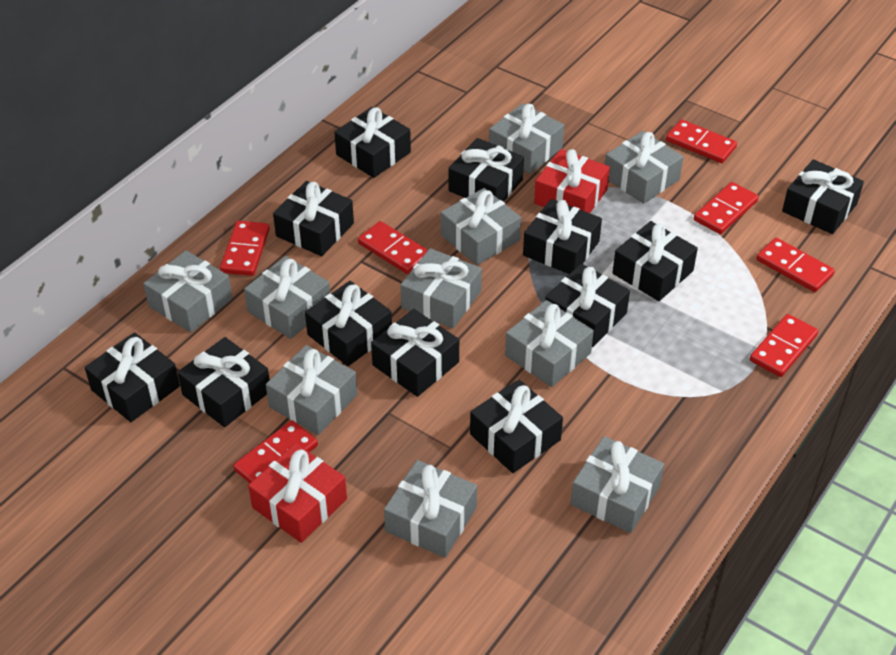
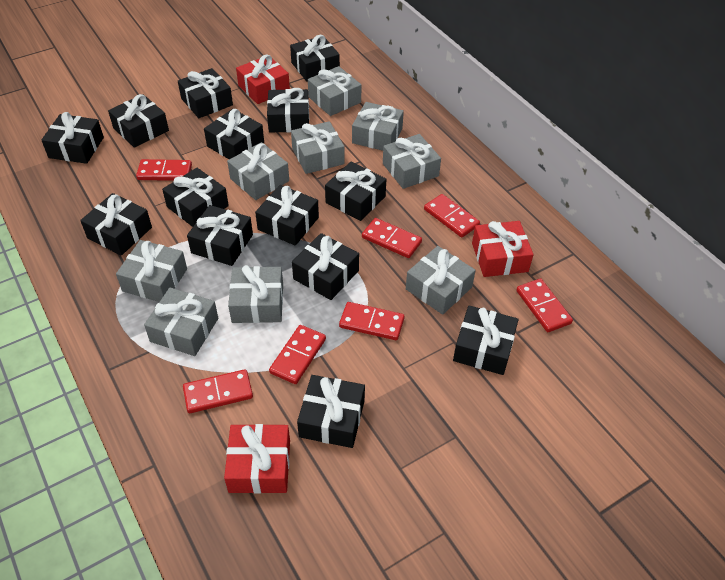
black gift: 12 -> 14
grey gift: 10 -> 9
red gift: 2 -> 3

